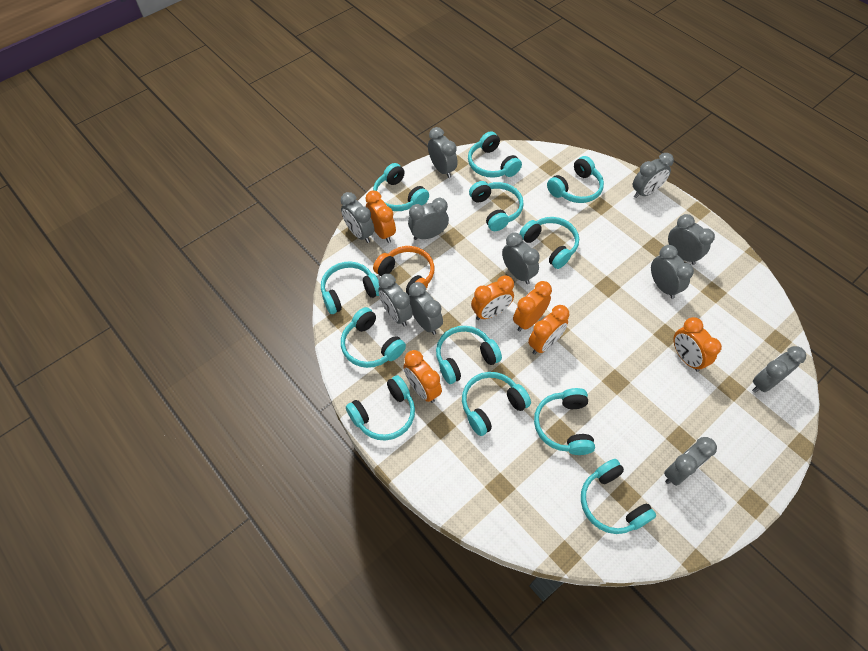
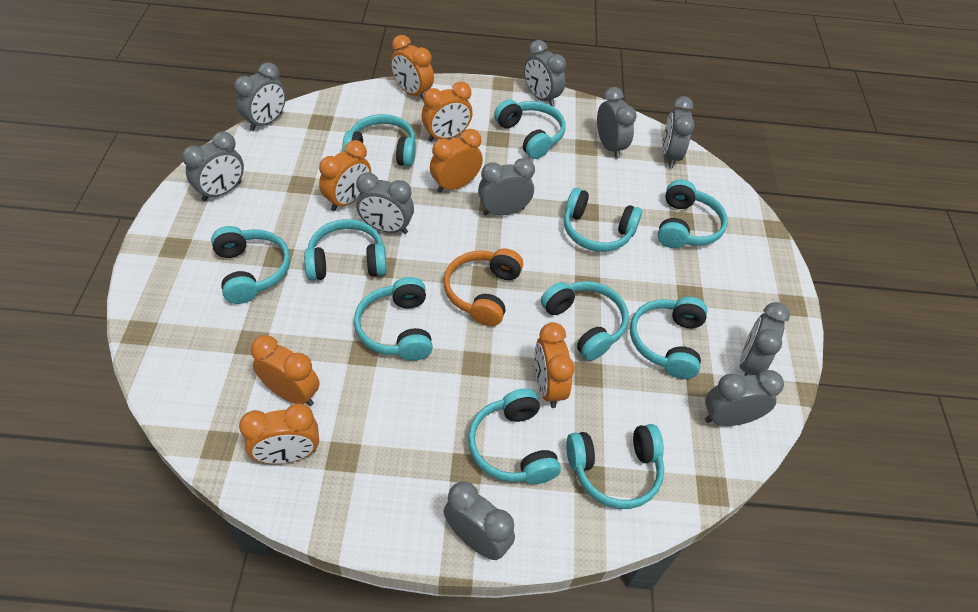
grey clock: 11 -> 10
orange clock: 6 -> 7
turquoise headphones: 12 -> 11

